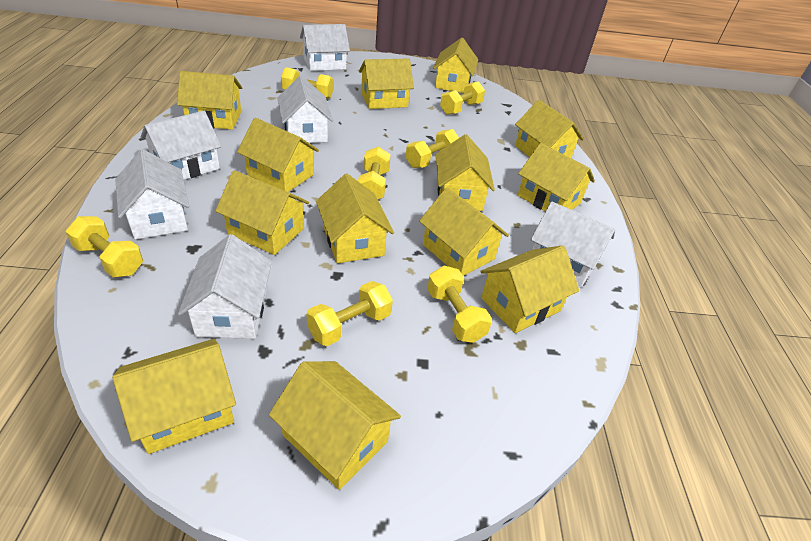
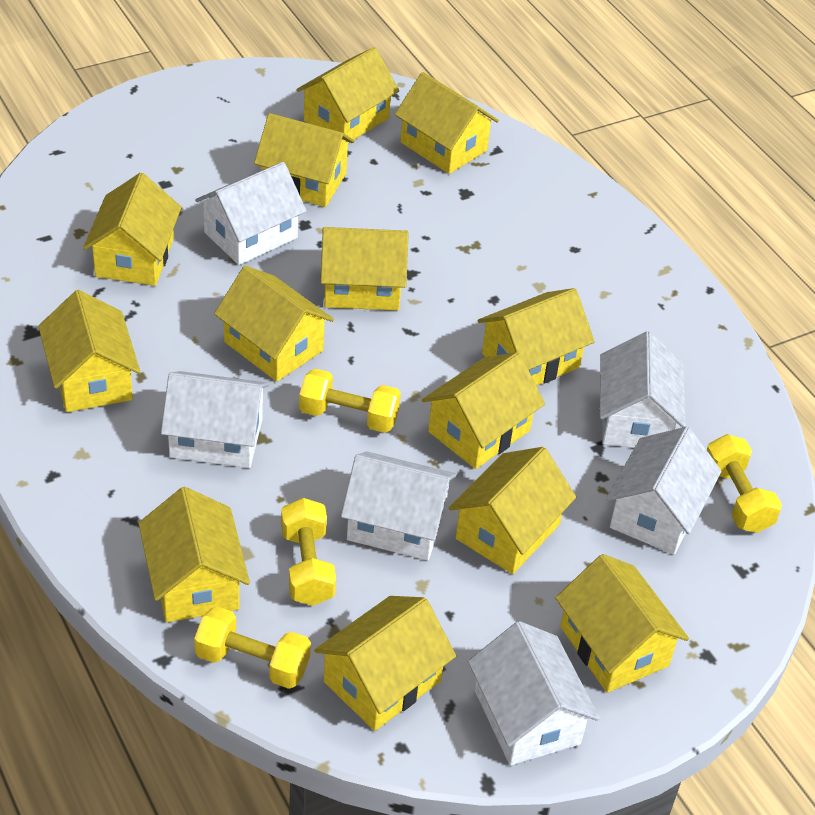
yellow dumbbell: 7 -> 4

